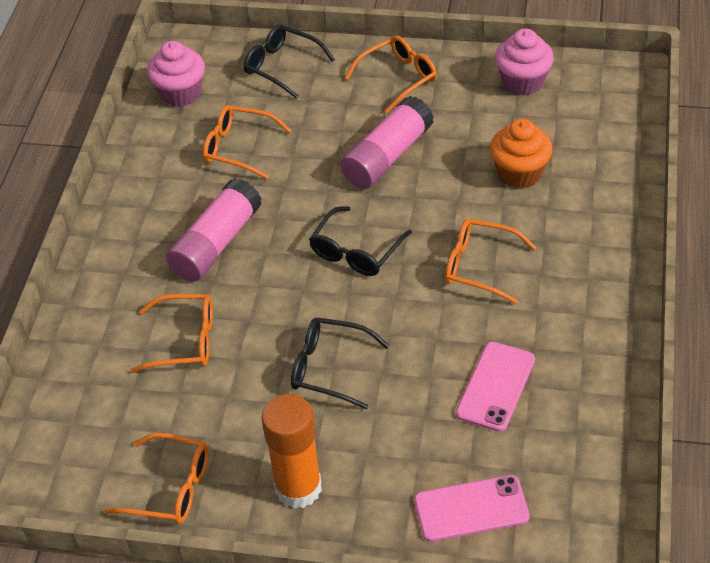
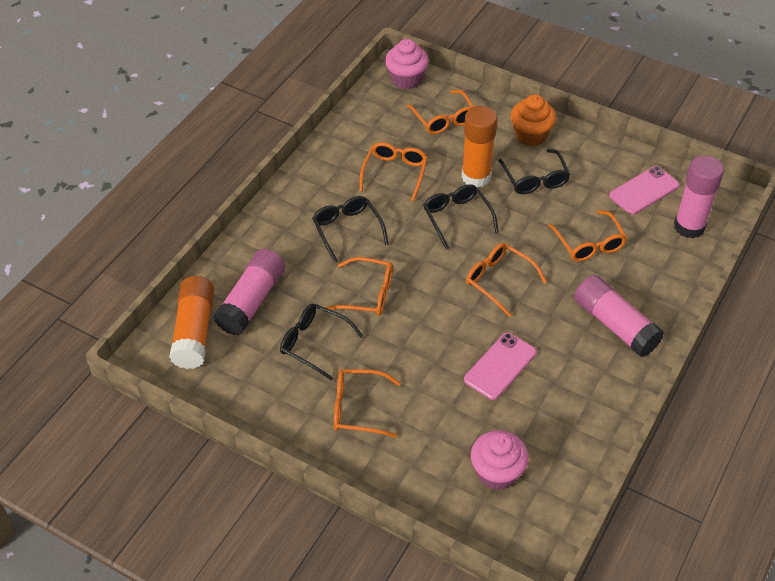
black glasses: 3 -> 4
orange glasses: 5 -> 6
orange glue stick: 1 -> 2
pink glue stick: 2 -> 3

